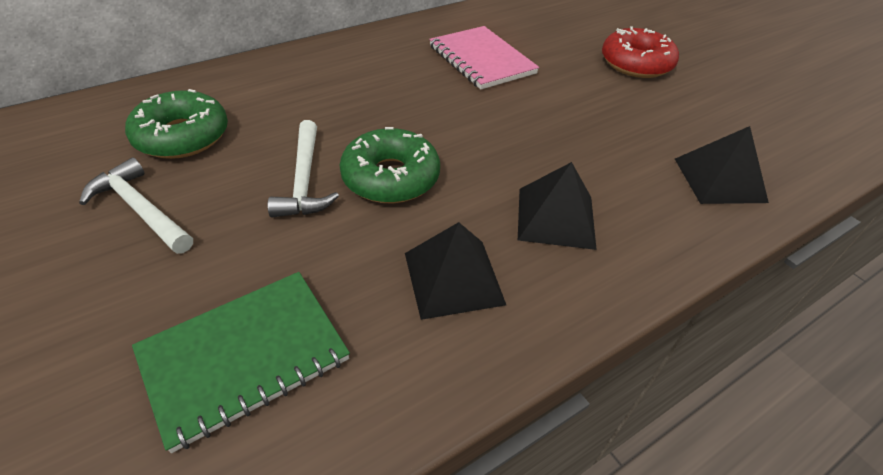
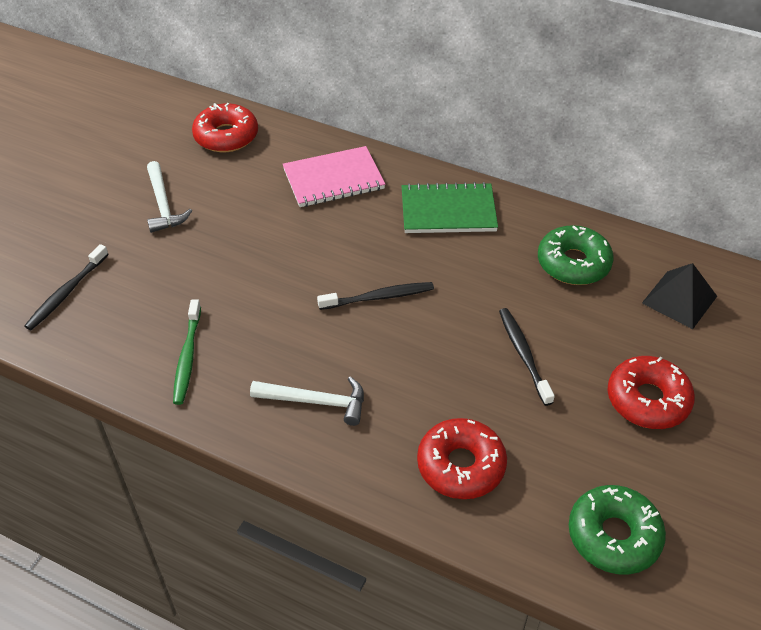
black pyramid: 3 -> 1
black toothbrush: 0 -> 3
green toothbrush: 0 -> 1
red donut: 1 -> 3

